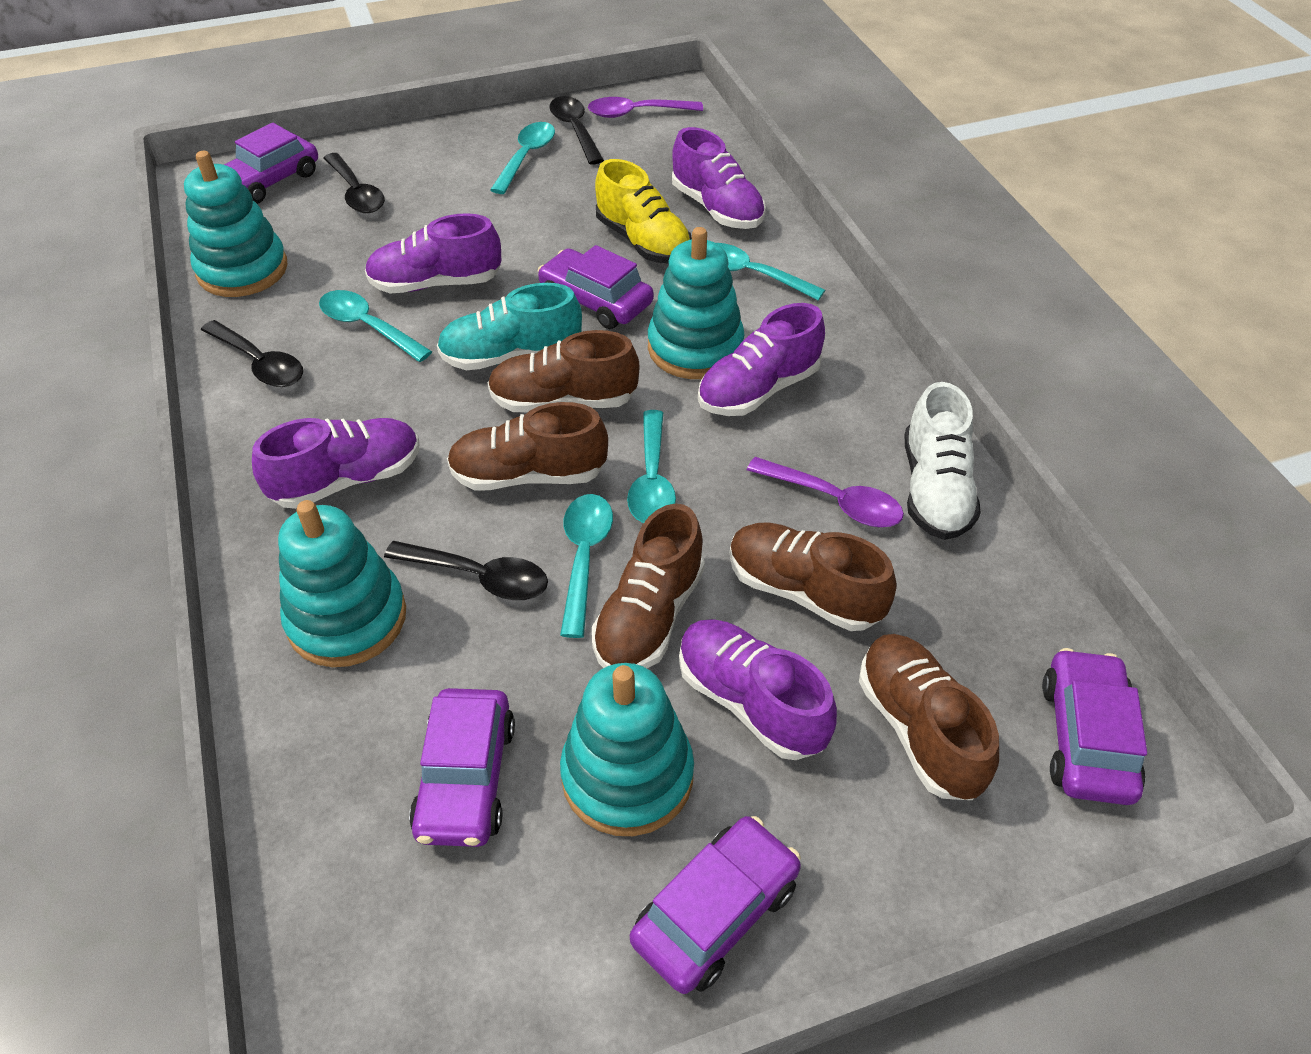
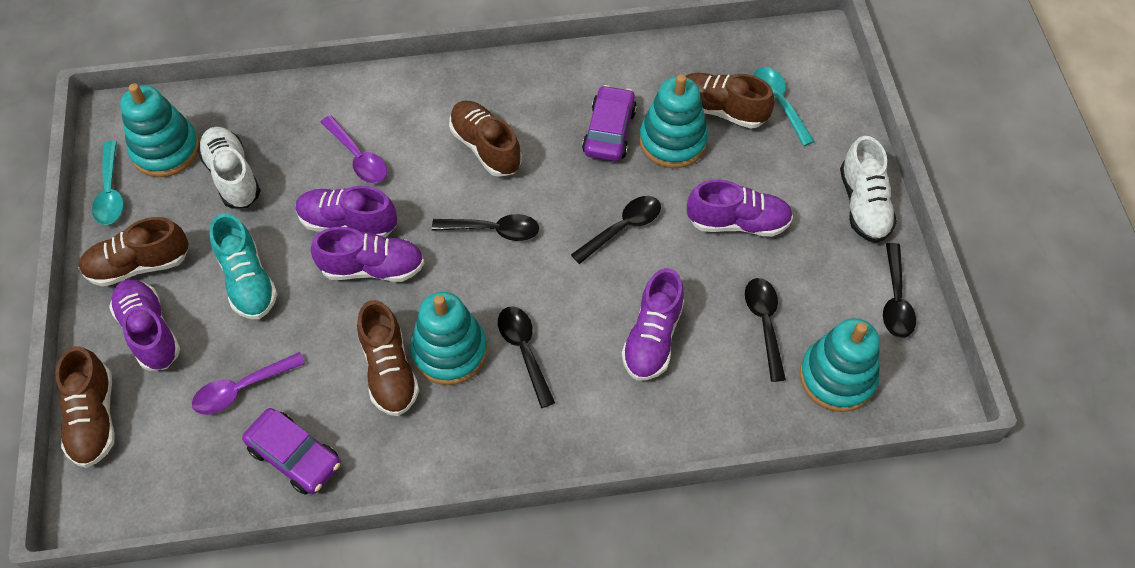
black spoon: 4 -> 5
purple car: 5 -> 2
turquoise spoon: 5 -> 2
white shoe: 1 -> 2
yellow shoe: 1 -> 0

